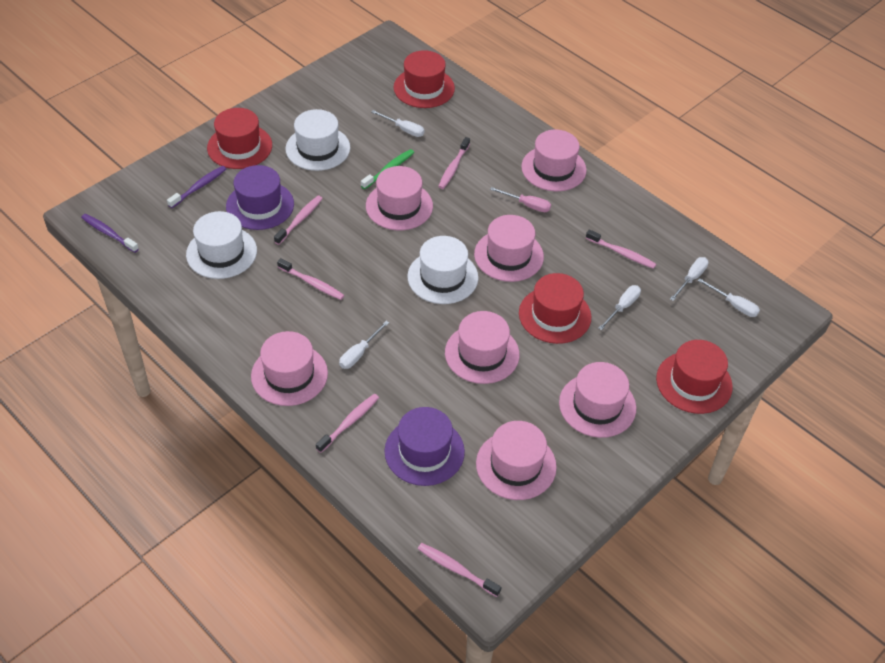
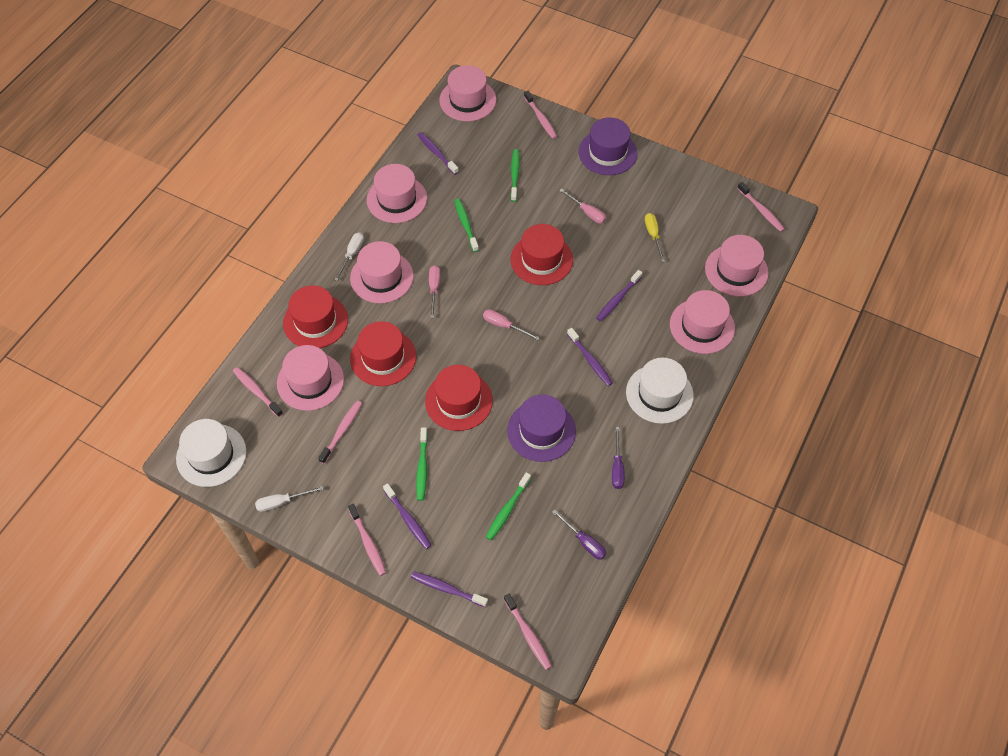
green toothbrush: 1 -> 4
pink hat: 7 -> 6
pink screwdriver: 1 -> 3
purple screwdriver: 0 -> 2
purple toothbrush: 2 -> 5
white hat: 3 -> 2
white screwdriver: 5 -> 2
yellow screwdriver: 0 -> 1

